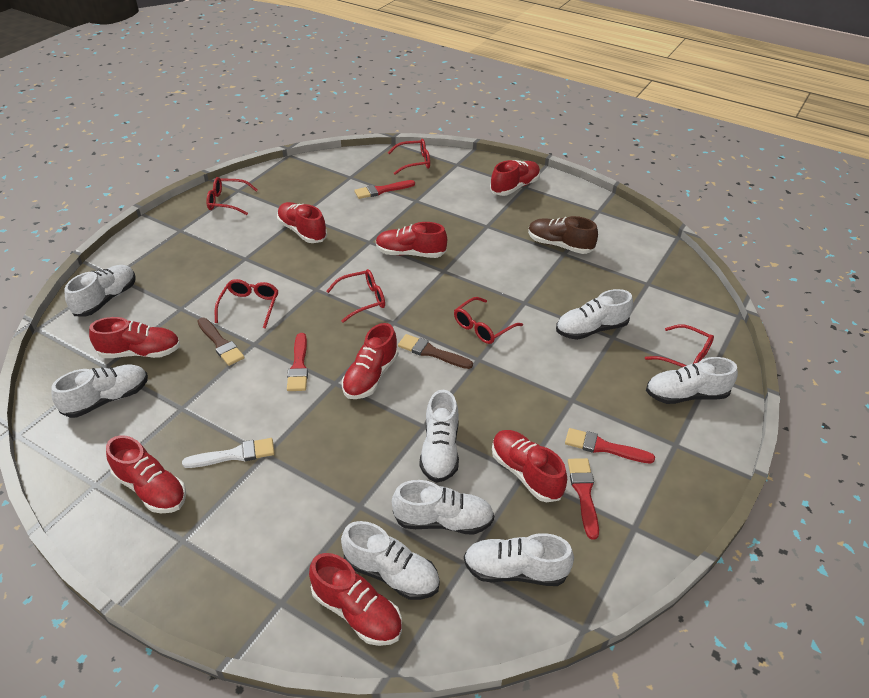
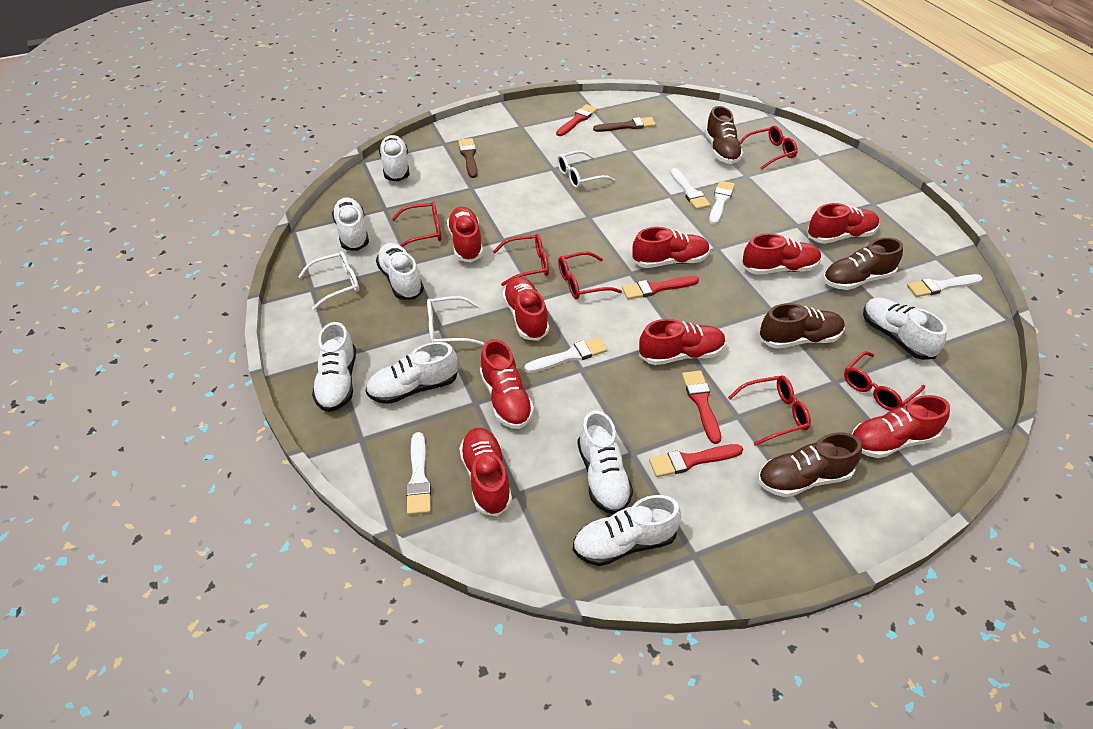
brown shoe: 1 -> 4
red shoe: 8 -> 9
white brush: 1 -> 5
white glasses: 0 -> 3

